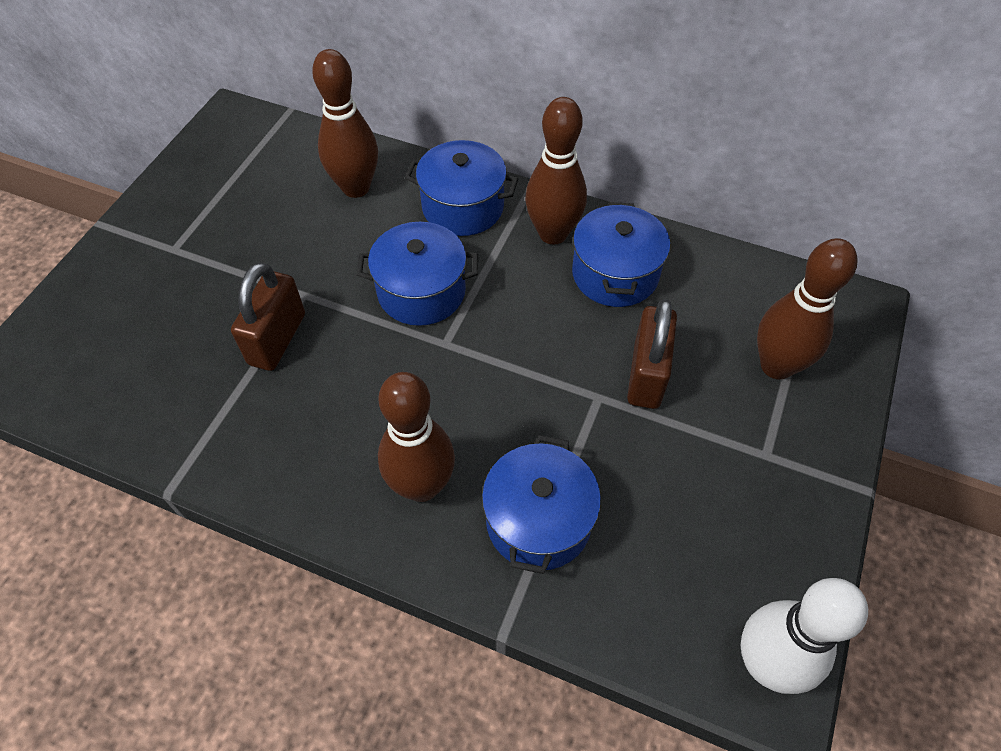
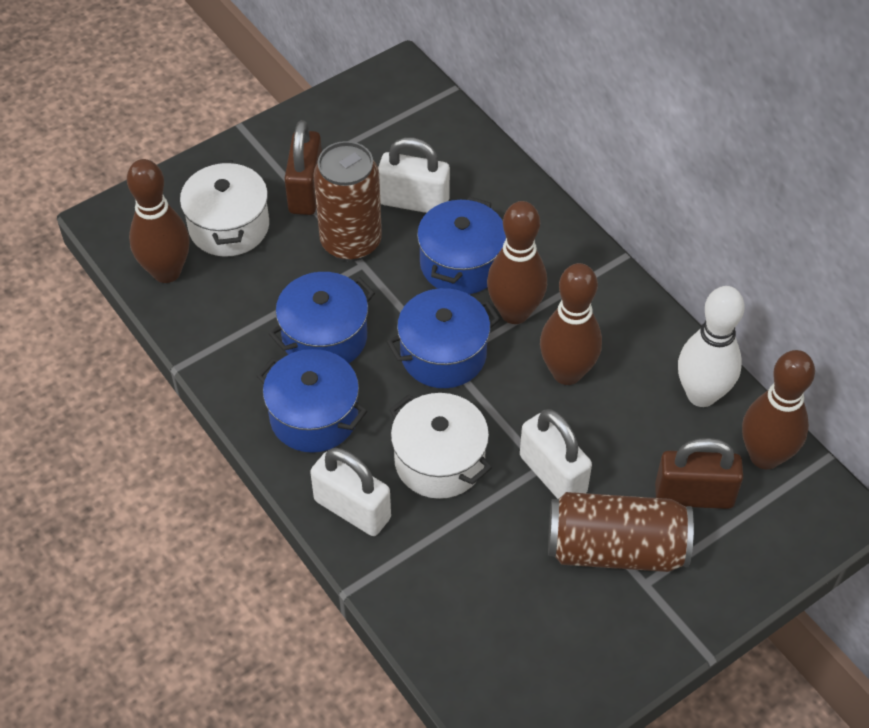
brown can: 0 -> 2
white padlock: 0 -> 3
white pot: 0 -> 2

